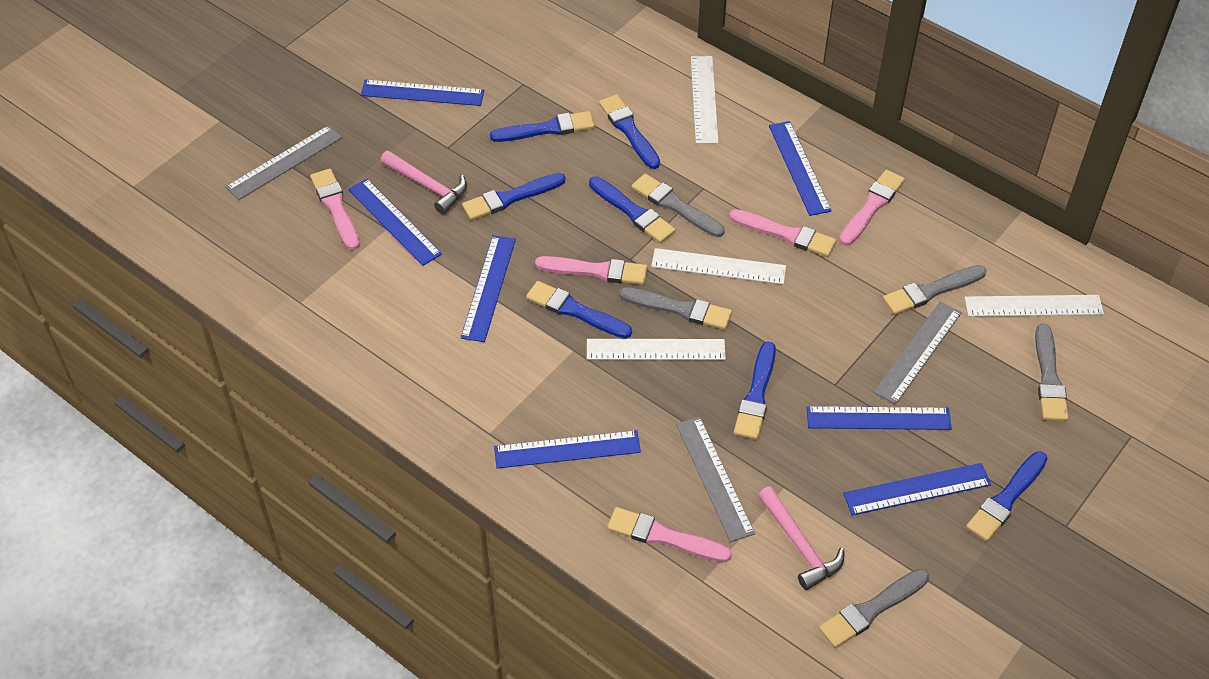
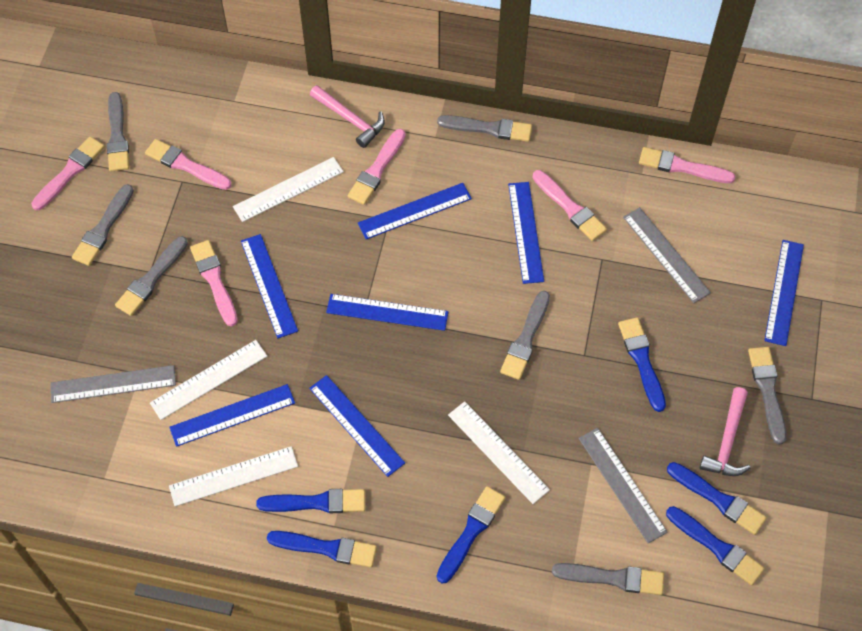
blue brush: 7 -> 6
grey brush: 5 -> 7
pink brush: 5 -> 6

